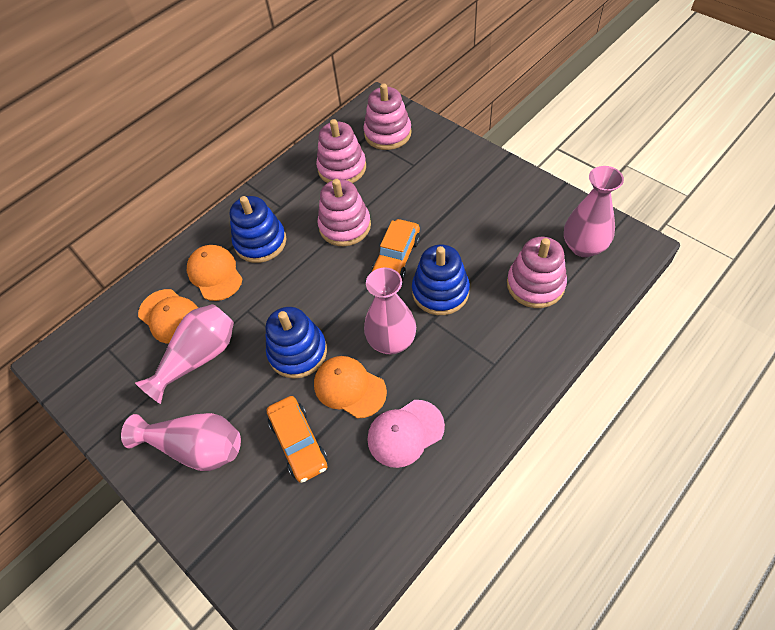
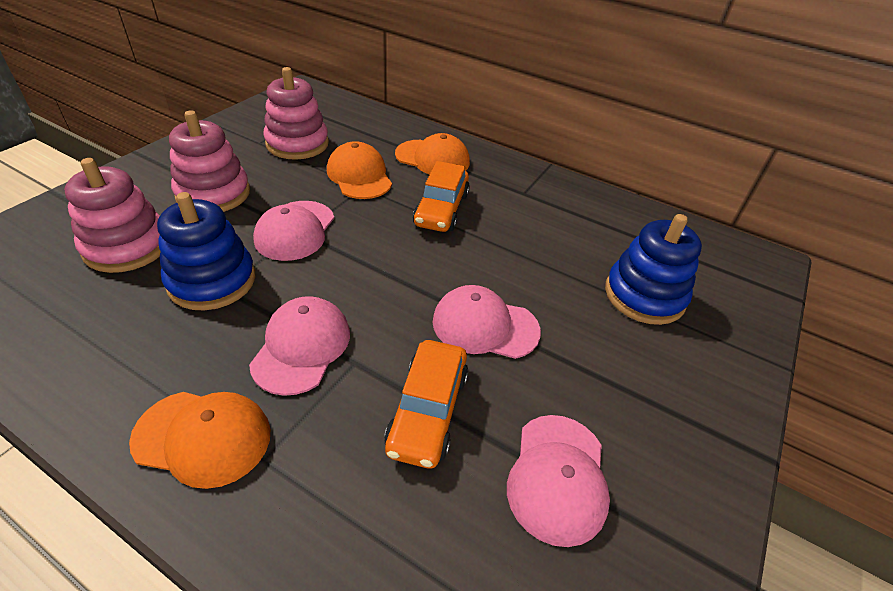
blue stacking toy: 3 -> 2
pink cap: 1 -> 4
pink stacking toy: 4 -> 3
pink vase: 4 -> 0

